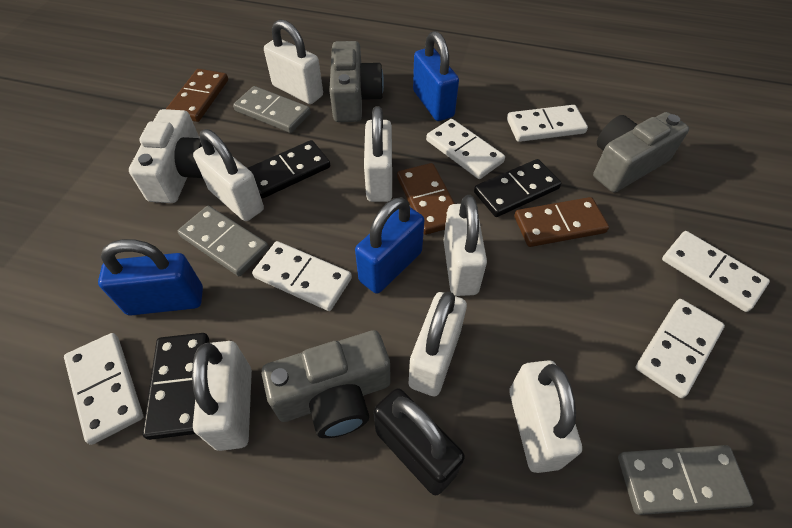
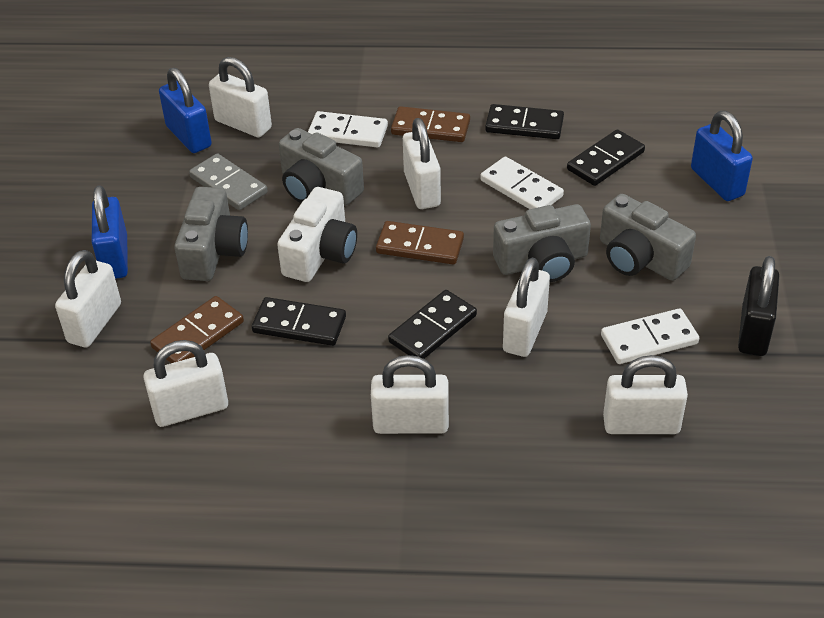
black domino: 3 -> 4
grey camera: 3 -> 4
grey domino: 3 -> 1
white domino: 6 -> 3

